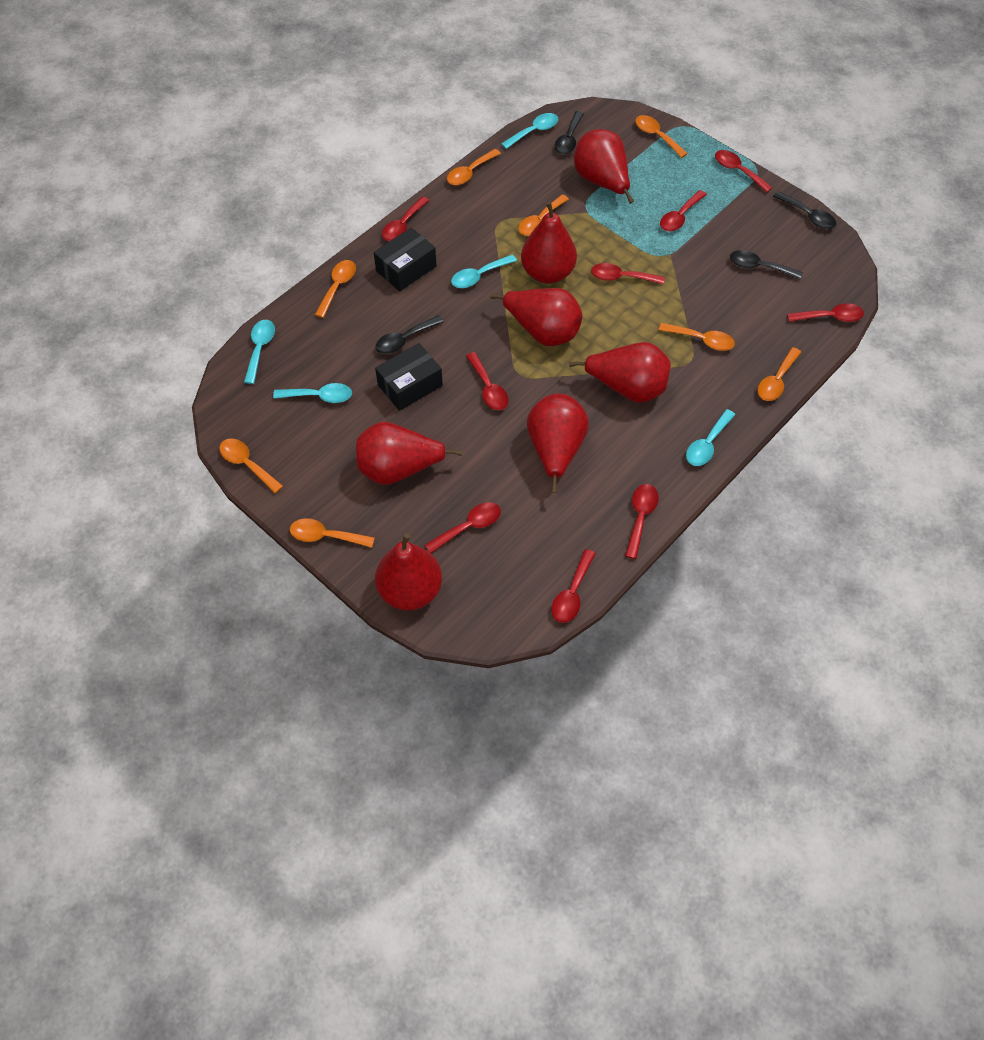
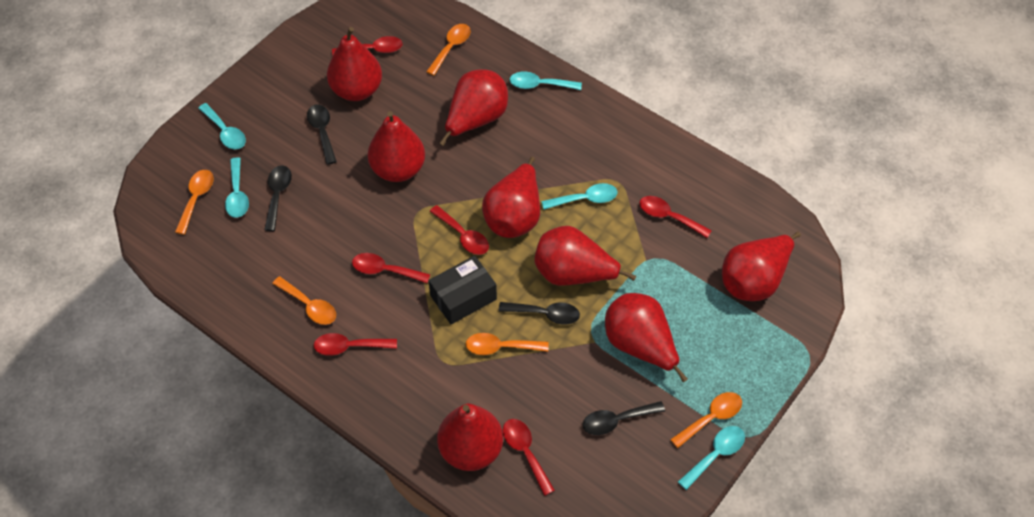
black box: 2 -> 1
orange spoon: 8 -> 5
red pear: 7 -> 8
red spoon: 9 -> 6

